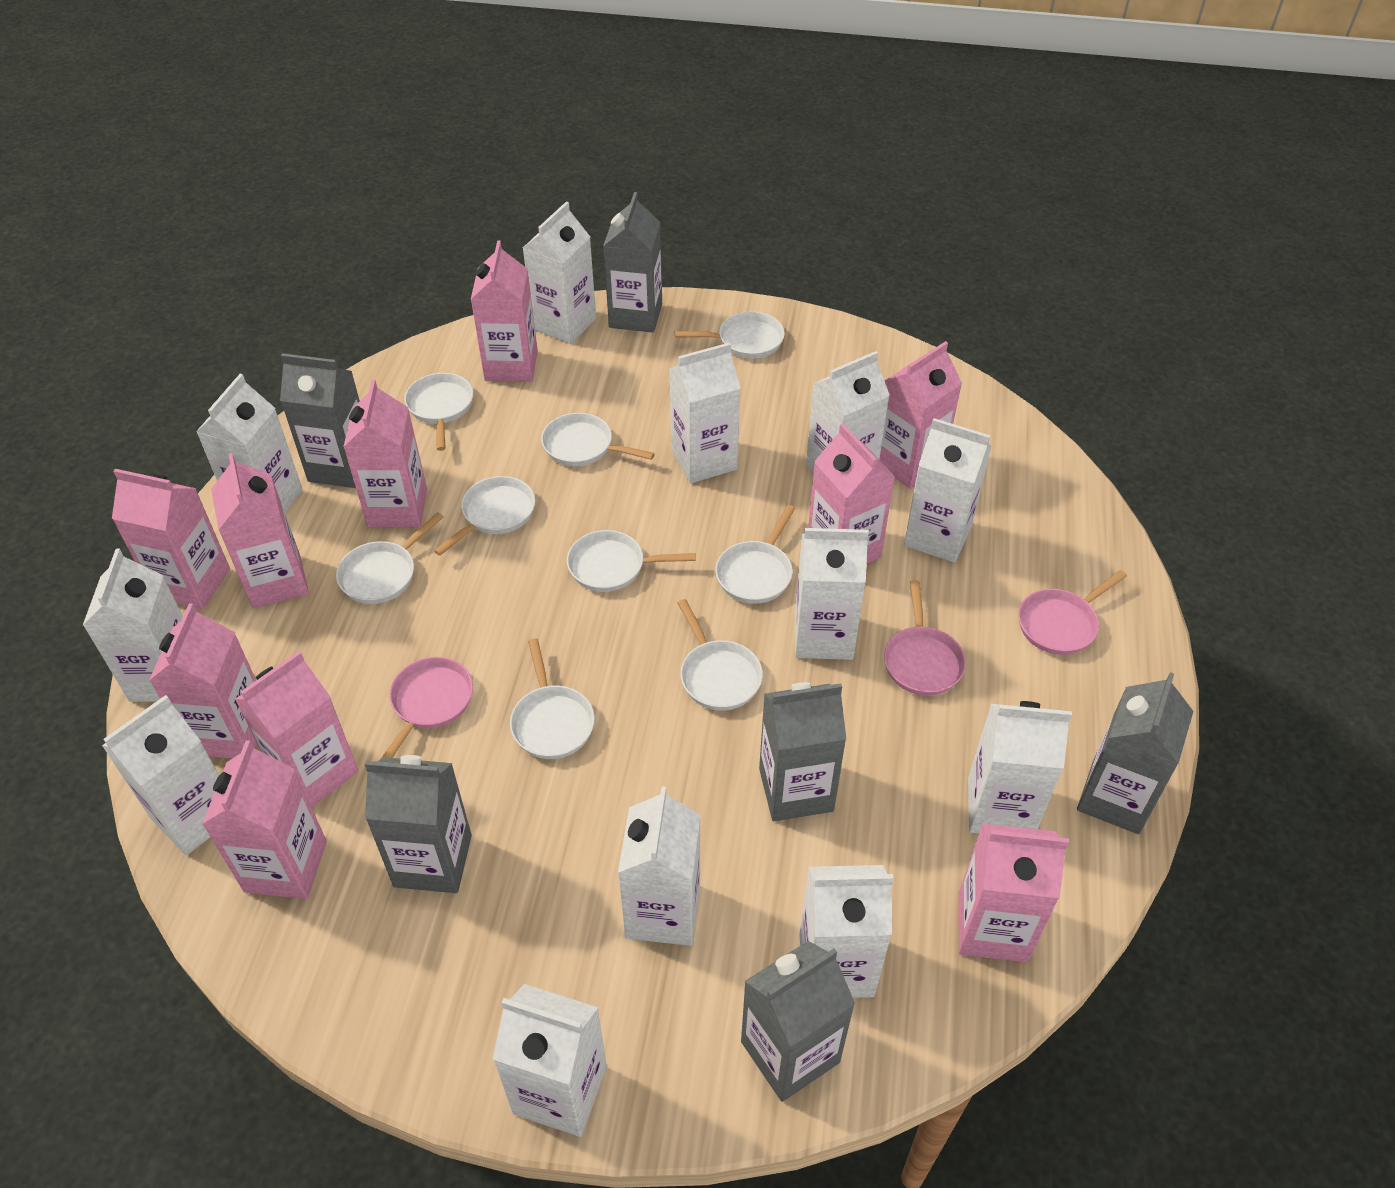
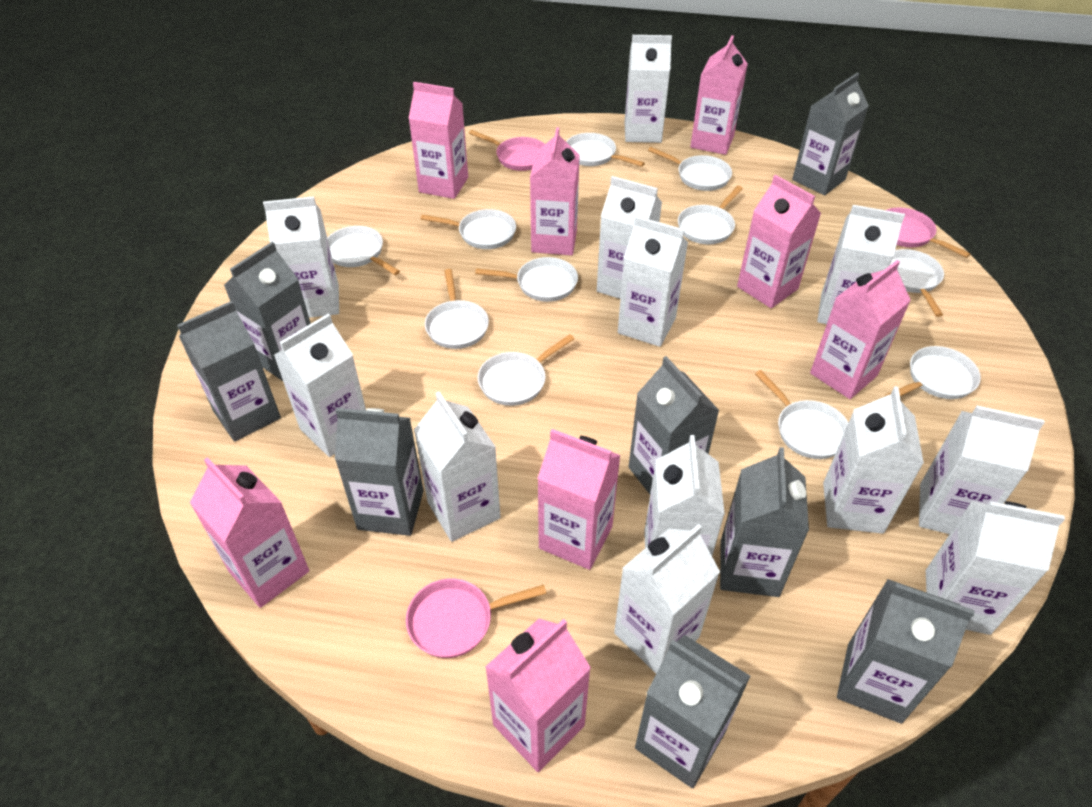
grey carton: 6 -> 8
pink carton: 10 -> 8
white pan: 9 -> 11

